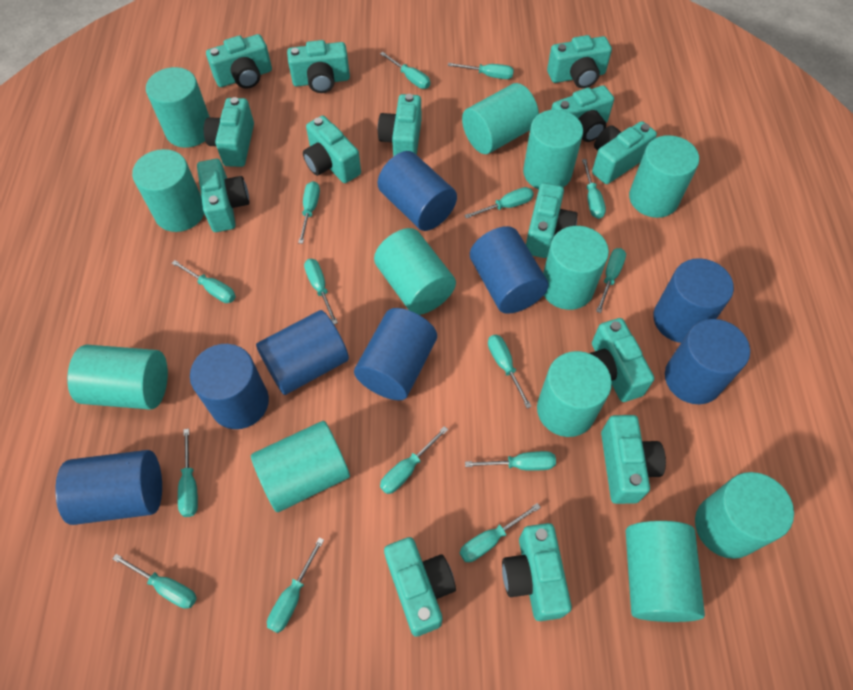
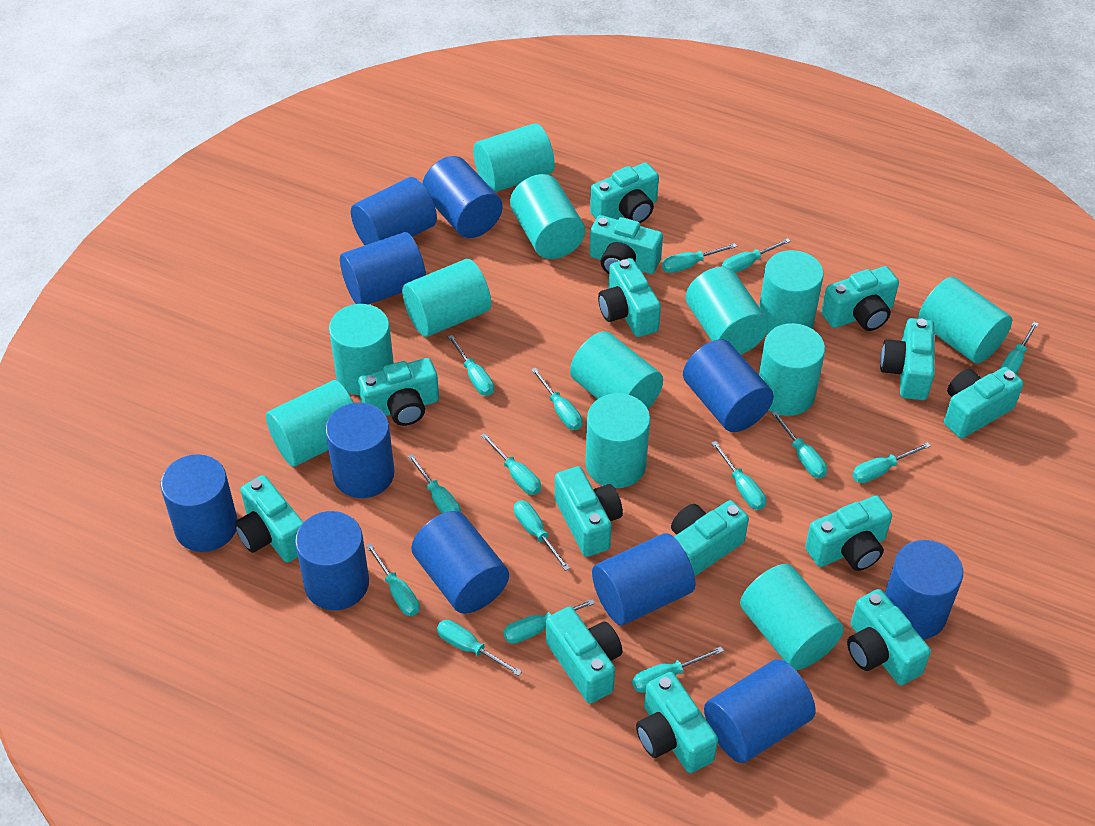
blue cylinder: 8 -> 11

